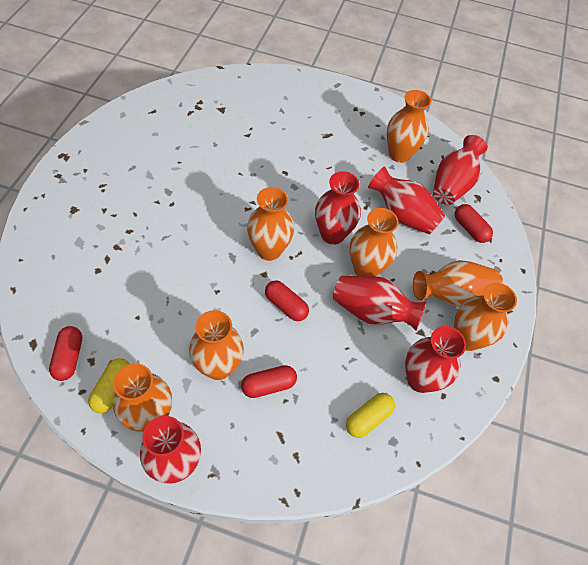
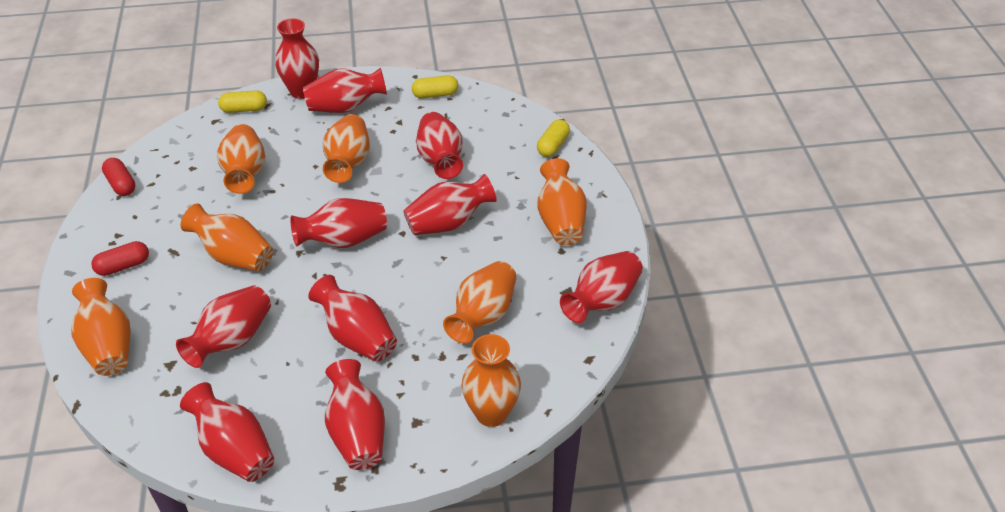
red capsule: 4 -> 2
red vase: 6 -> 10
yellow capsule: 2 -> 3

